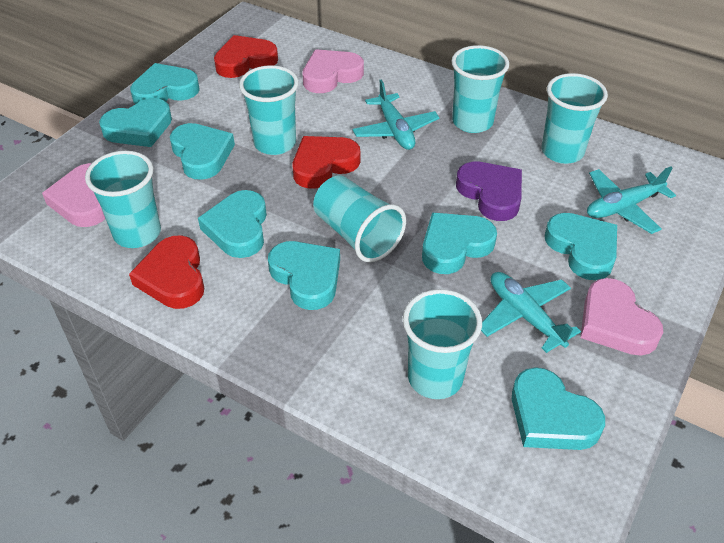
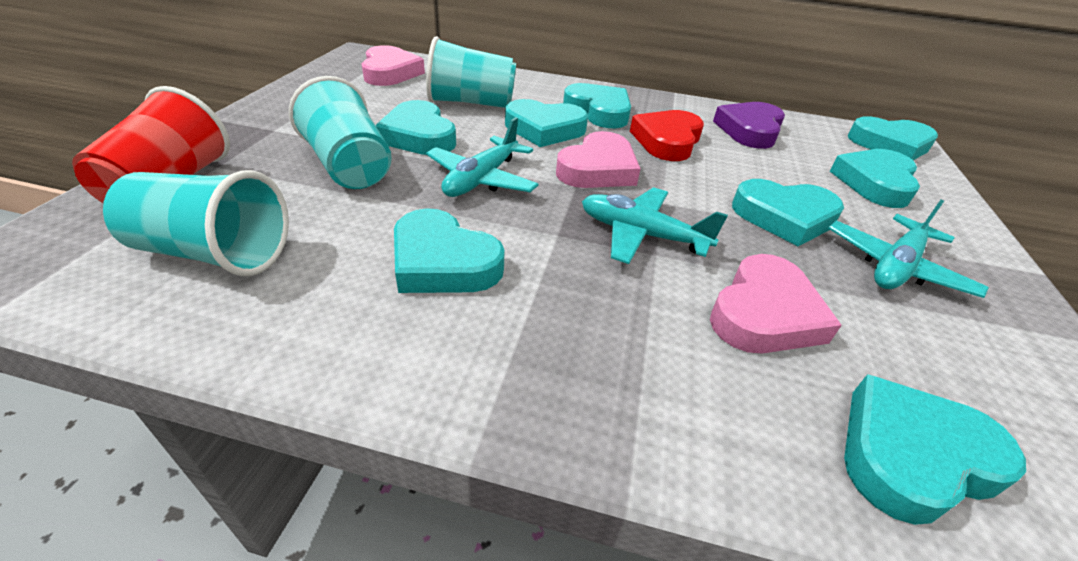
red cup: 0 -> 1
red heart: 3 -> 1
turquoise cup: 6 -> 3

